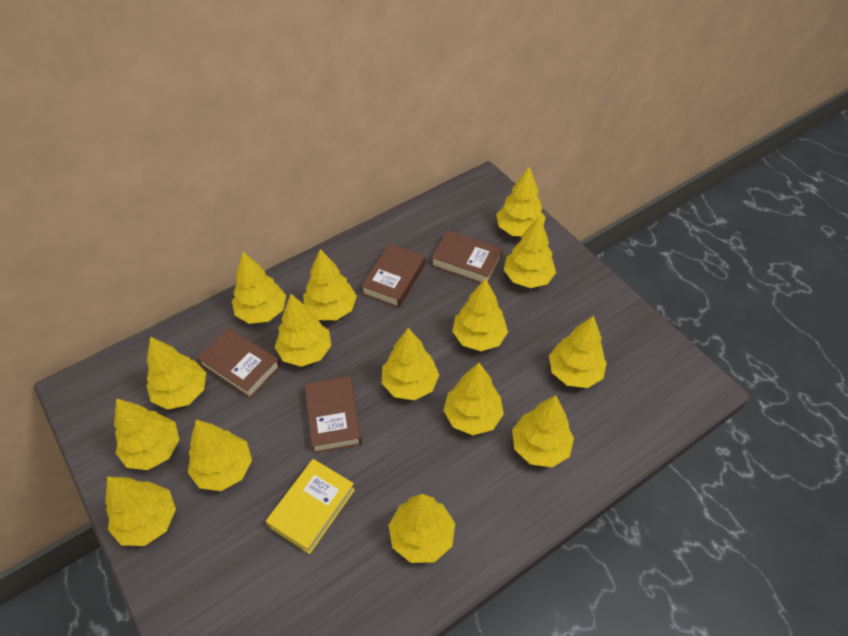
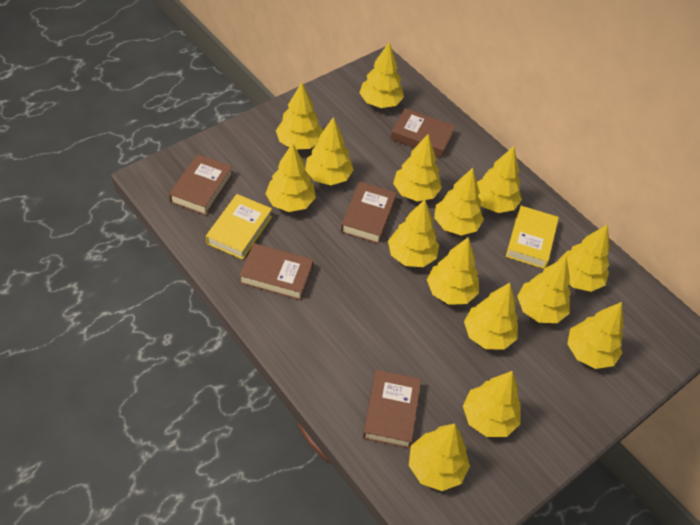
brown book: 4 -> 5
yellow book: 1 -> 2

